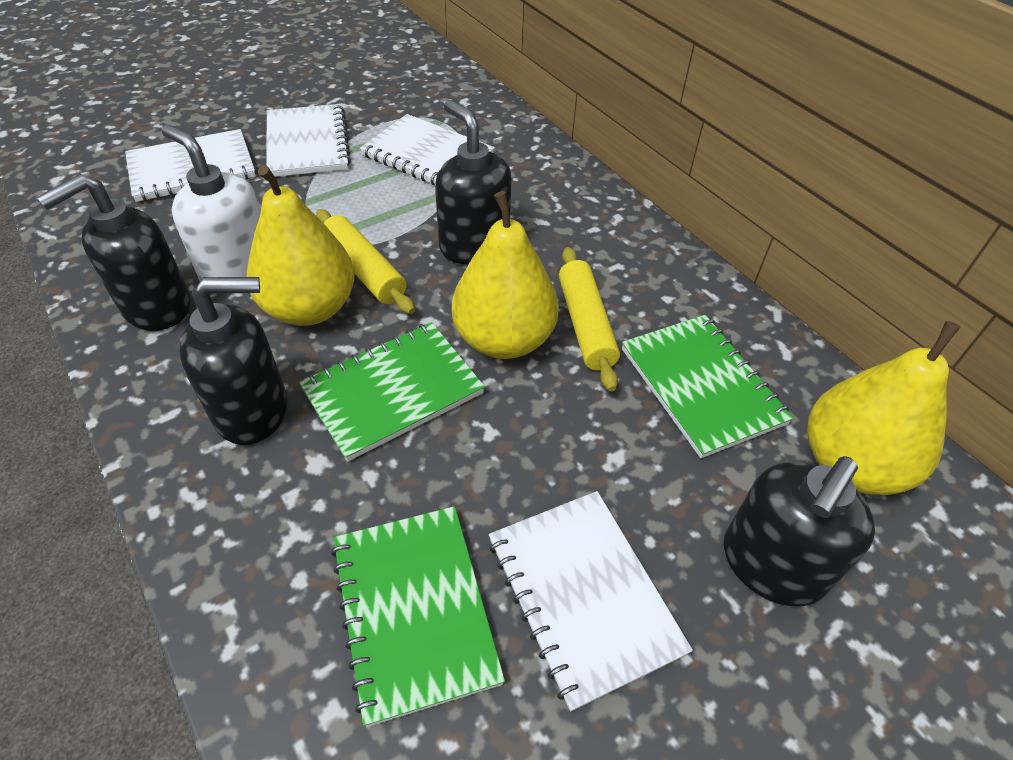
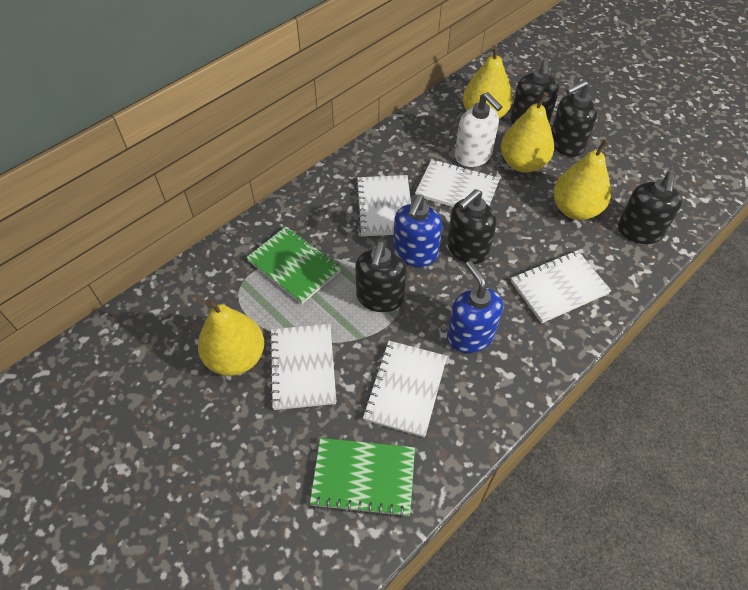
black soap dispenser: 4 -> 5
blue soap dispenser: 0 -> 2
green notebook: 3 -> 2
white notebook: 4 -> 5
yellow pear: 3 -> 4
yellow rolling pin: 2 -> 0

